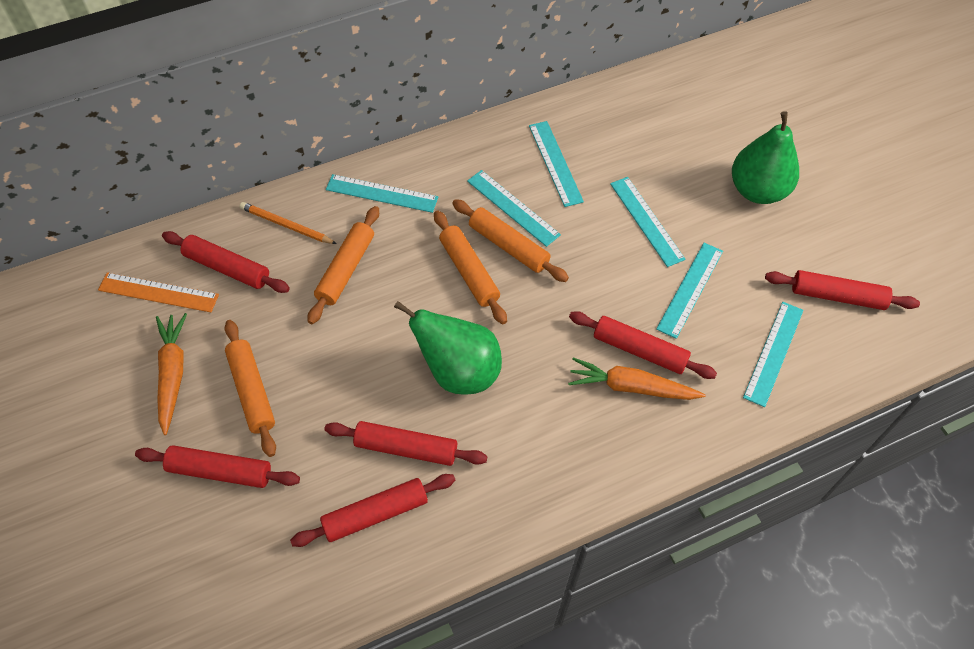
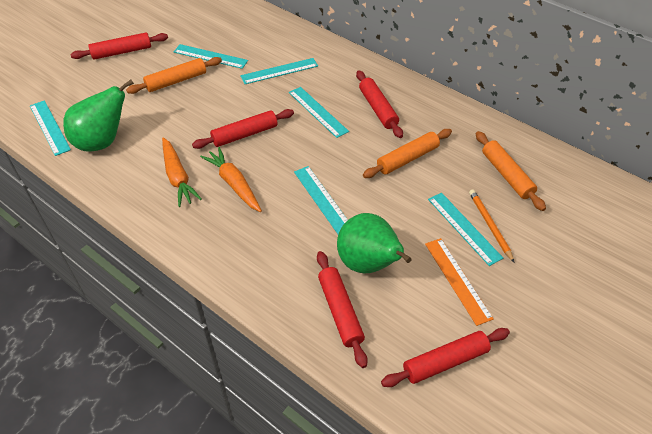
orange rolling pin: 4 -> 3
red rolling pin: 6 -> 5

